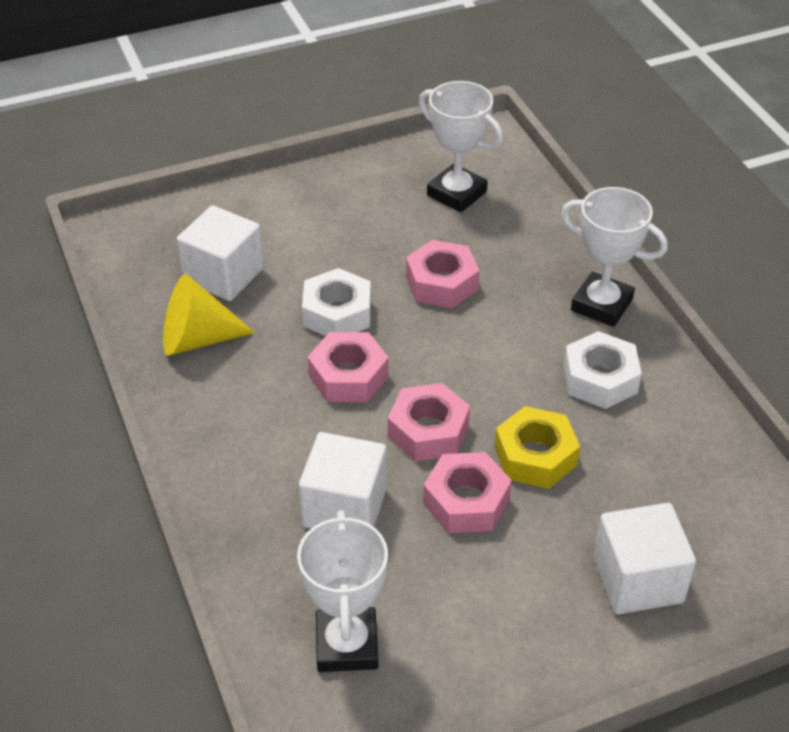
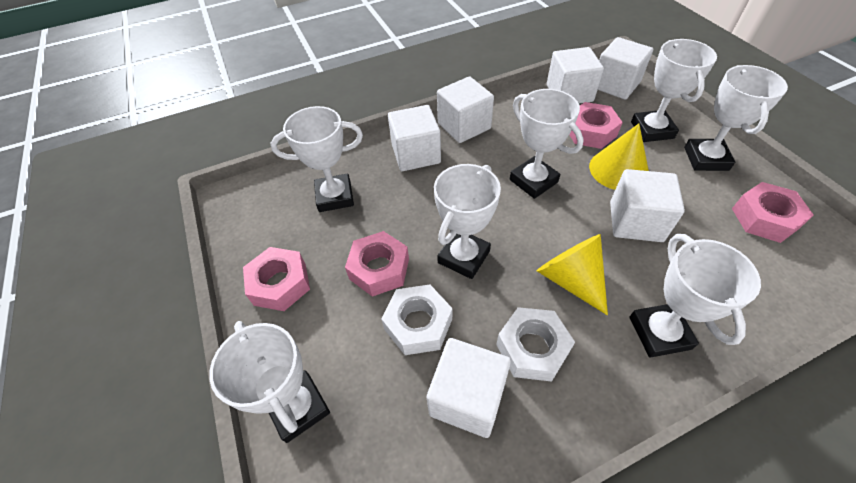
white cube: 3 -> 6
white trophy: 3 -> 7
yellow cone: 1 -> 2
yellow nut: 1 -> 0

